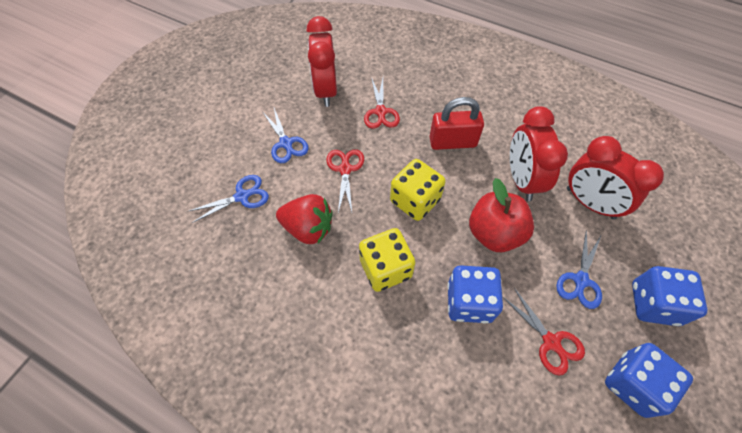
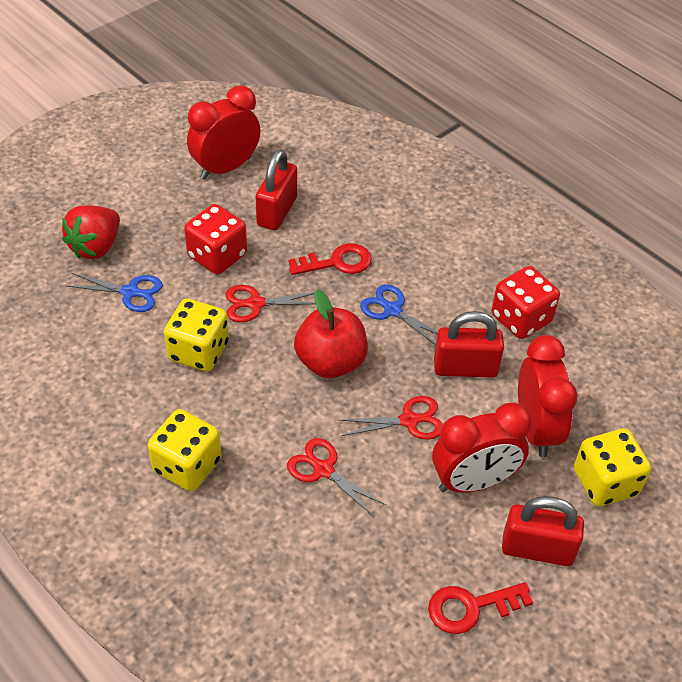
blue dice: 3 -> 0
blue scissors: 3 -> 2
red dice: 0 -> 2
red key: 0 -> 2
red padlock: 1 -> 3
yellow dice: 2 -> 3

